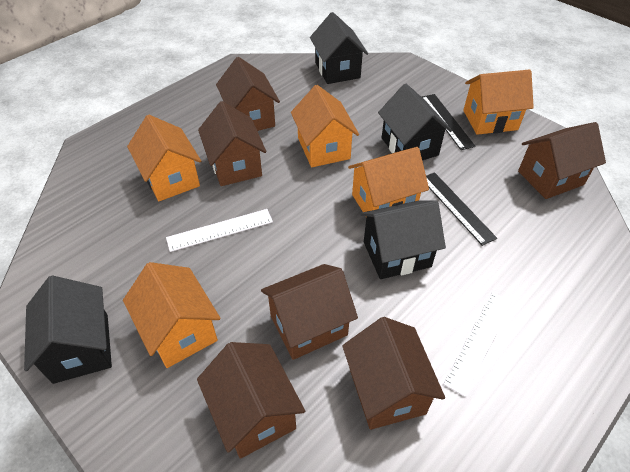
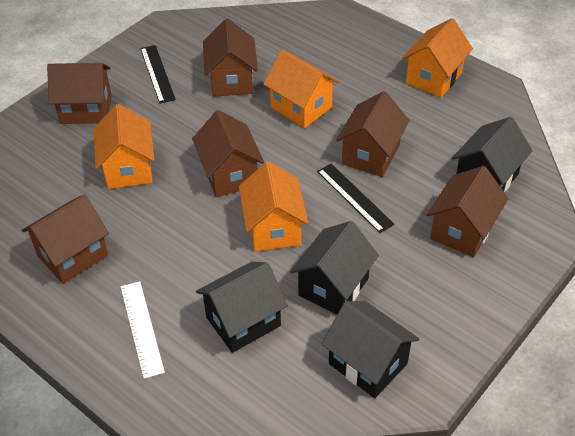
orange house: 5 -> 4
white ruler: 2 -> 1

